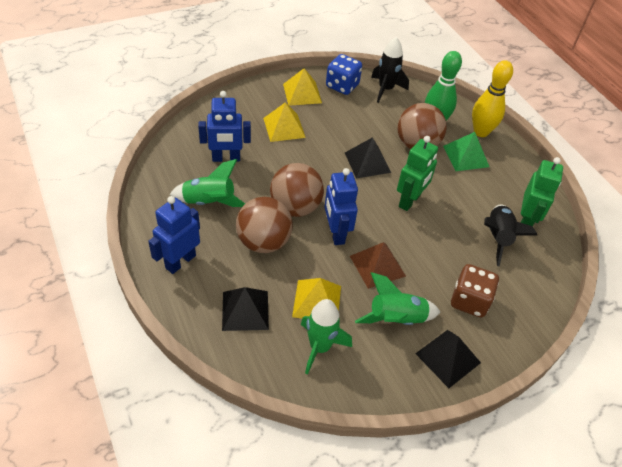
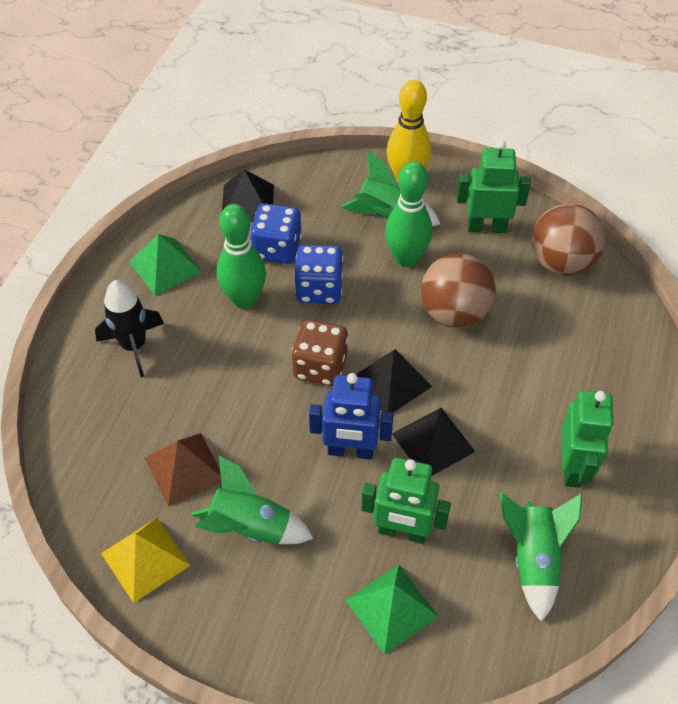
black rocket: 2 -> 1
blue dice: 1 -> 2
blue robot: 3 -> 1
brown ball: 3 -> 2
green bowling pin: 1 -> 2
green pyramid: 1 -> 2
green robot: 2 -> 3
yellow pyramid: 3 -> 1

